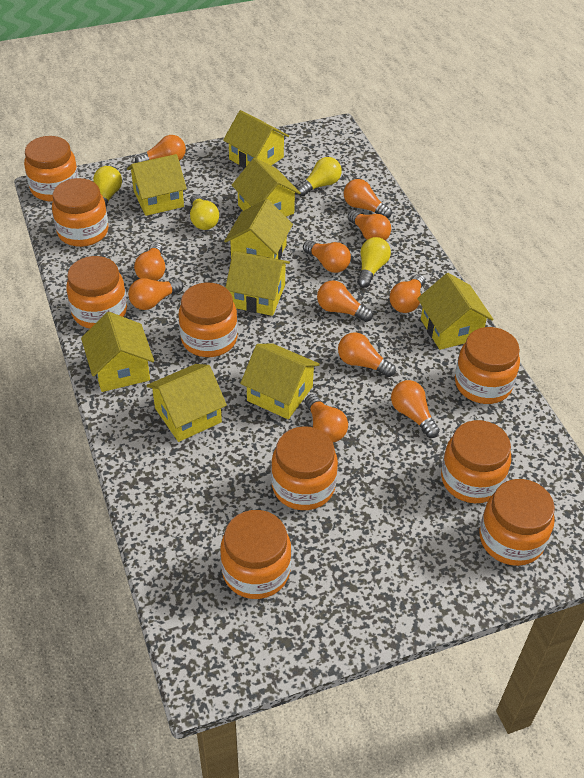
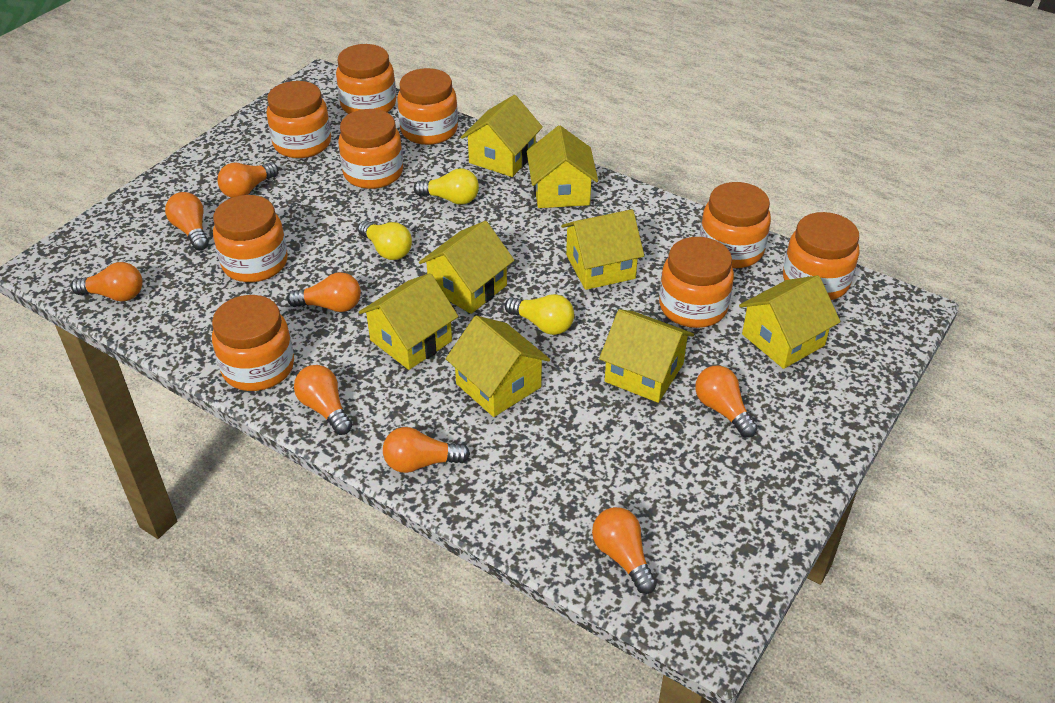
orange light bulb: 11 -> 8
yellow house: 9 -> 8
yellow light bulb: 4 -> 3

